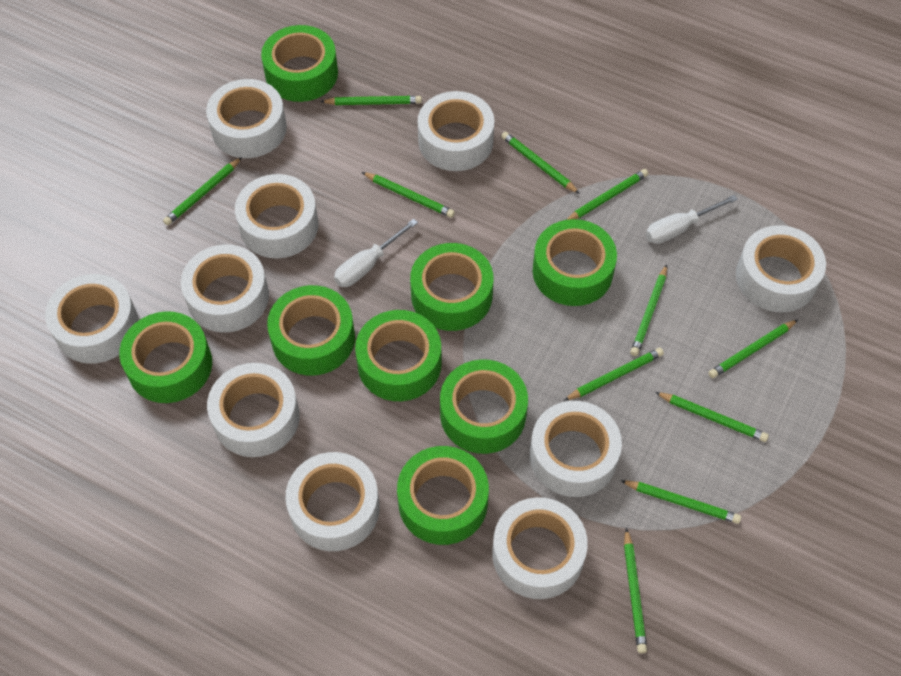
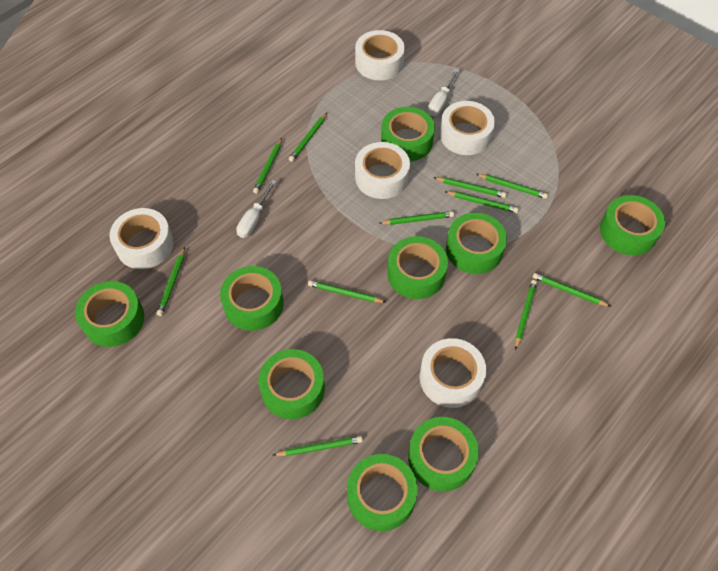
green tape: 8 -> 9
white tape: 10 -> 5

